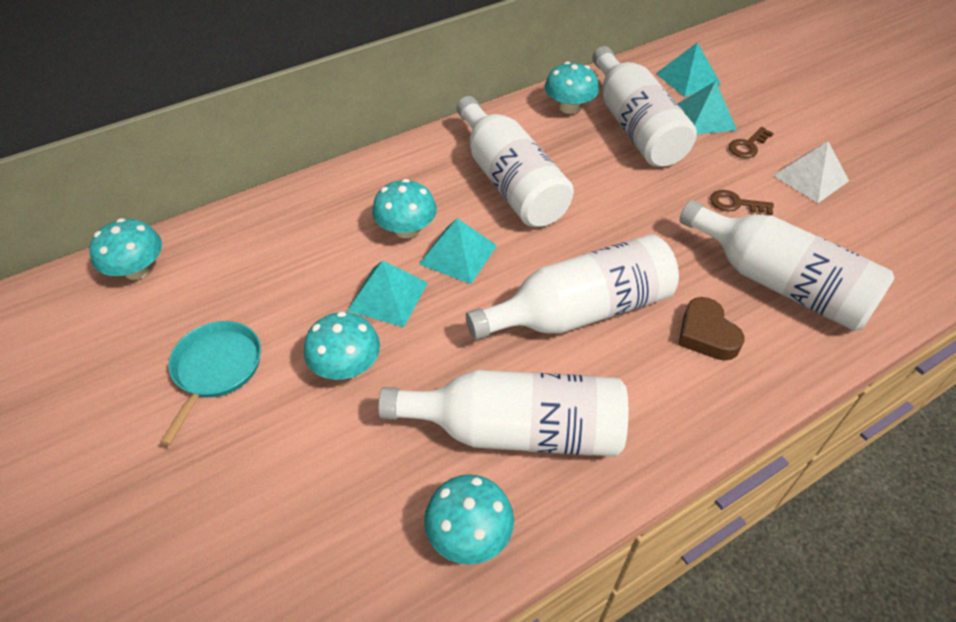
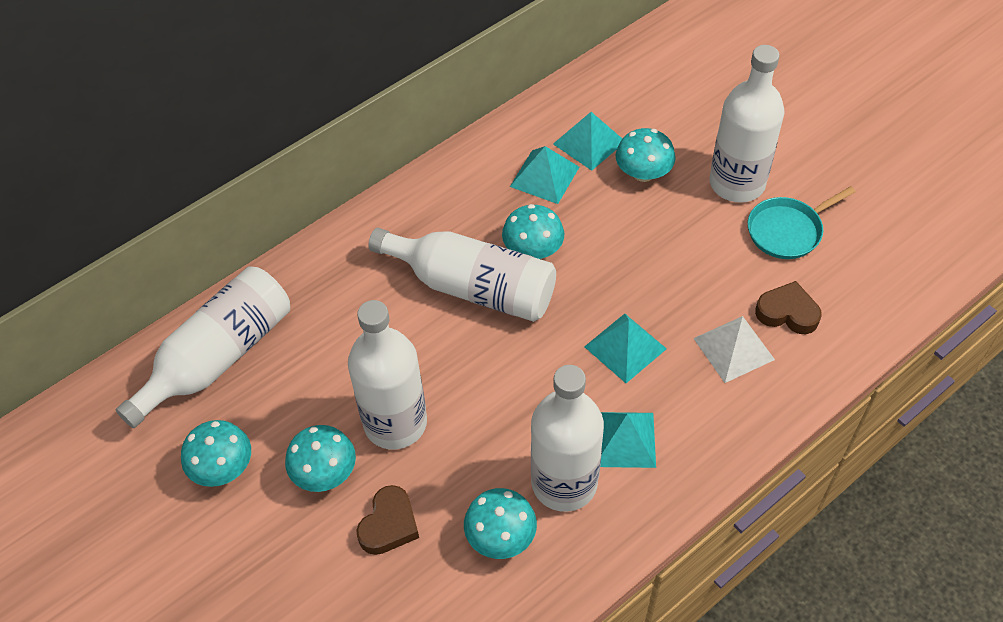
brown heart: 1 -> 2
brown key: 2 -> 0

